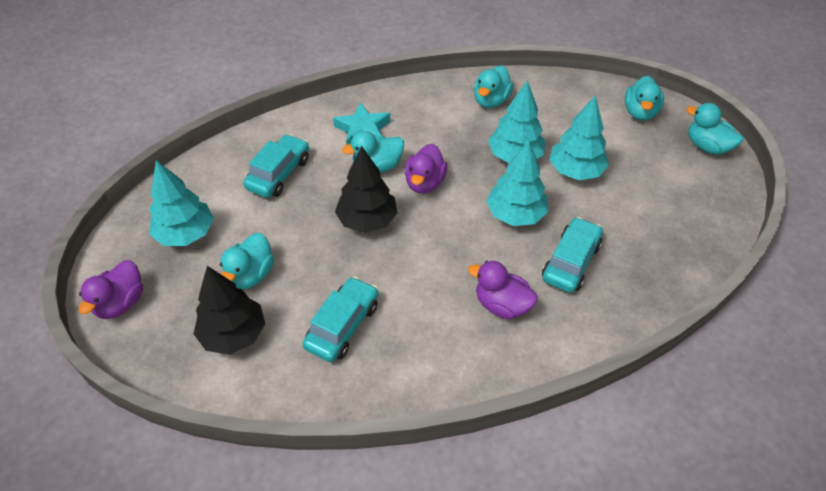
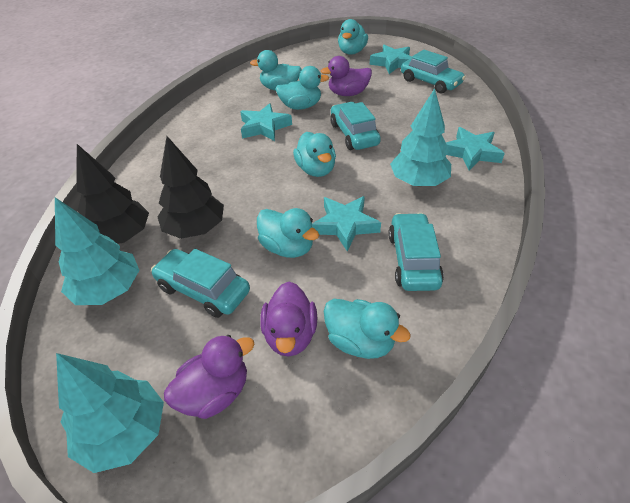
turquoise car: 3 -> 4
turquoise duck: 5 -> 6
turquoise star: 1 -> 4
turquoise tree: 4 -> 3

